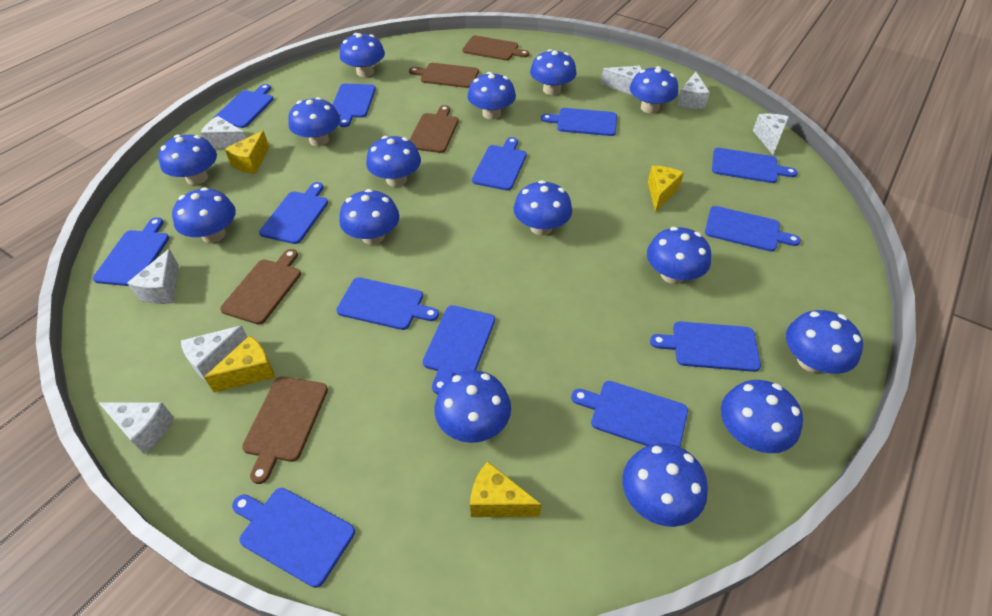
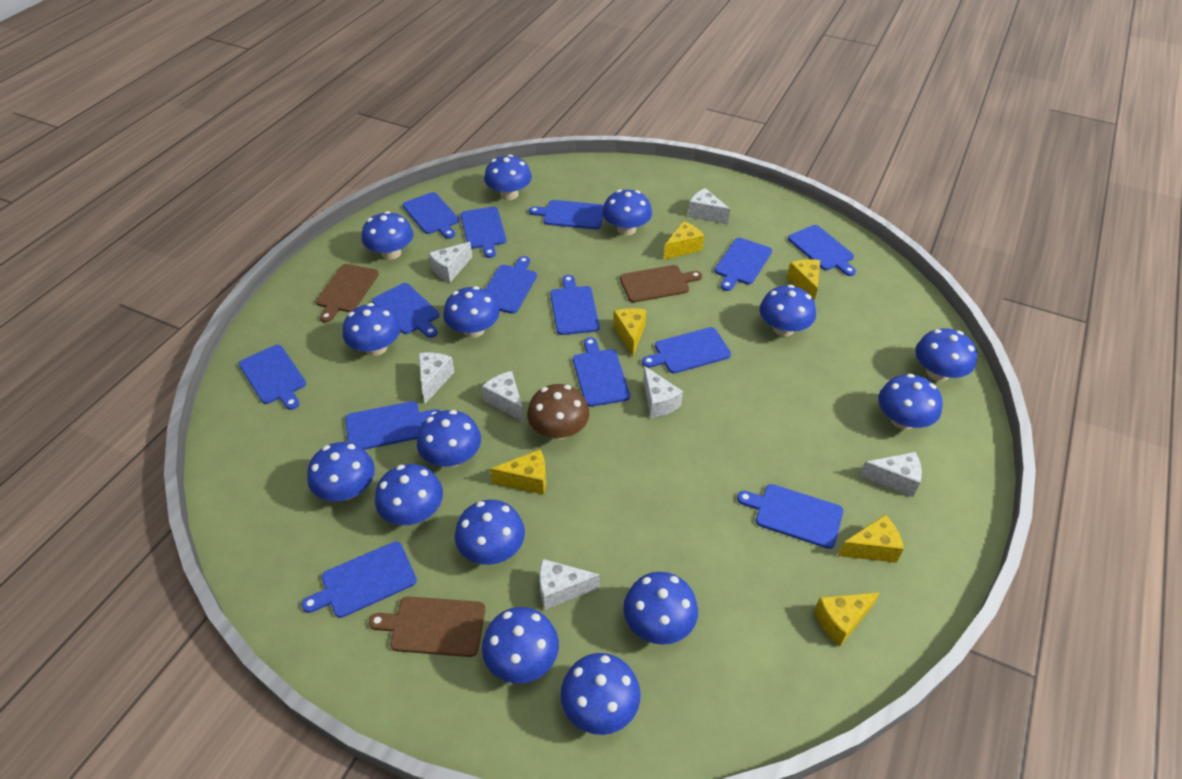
blue cutting board: 13 -> 14
brown cutting board: 5 -> 3
brown mushroom: 0 -> 1
yellow cheese: 4 -> 6

